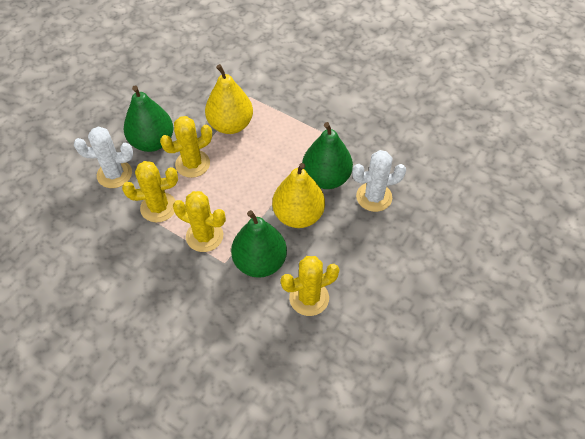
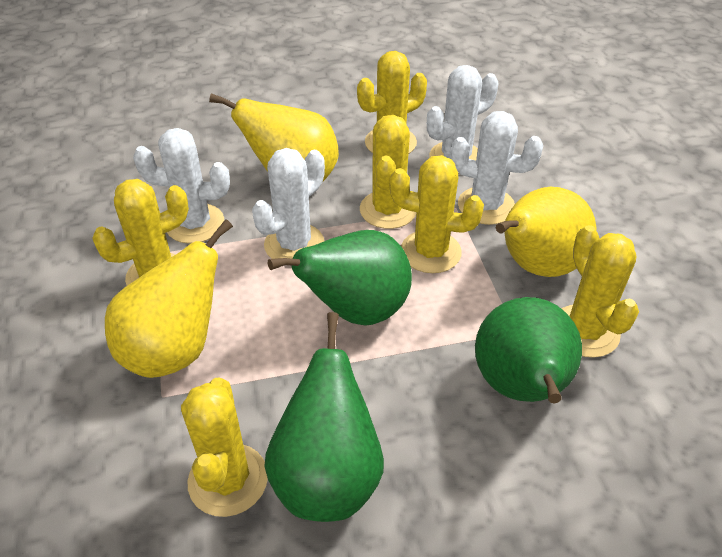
white cactus: 2 -> 4
yellow cactus: 4 -> 6
yellow pear: 2 -> 3

